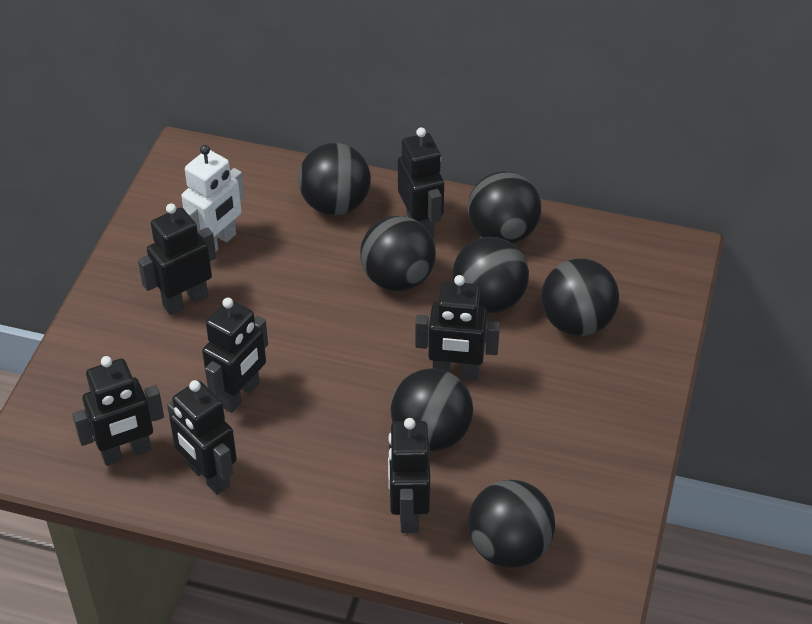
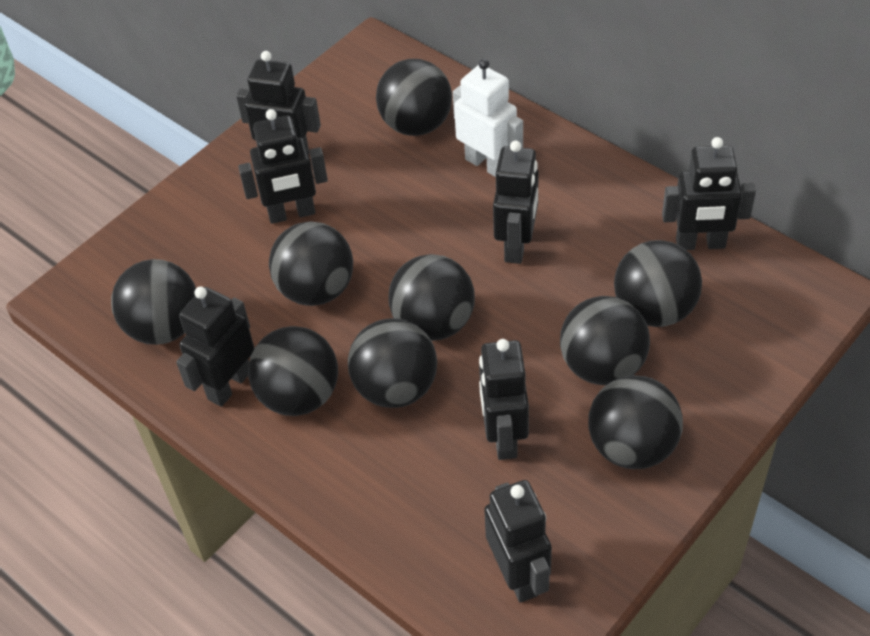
black ball: 7 -> 9

